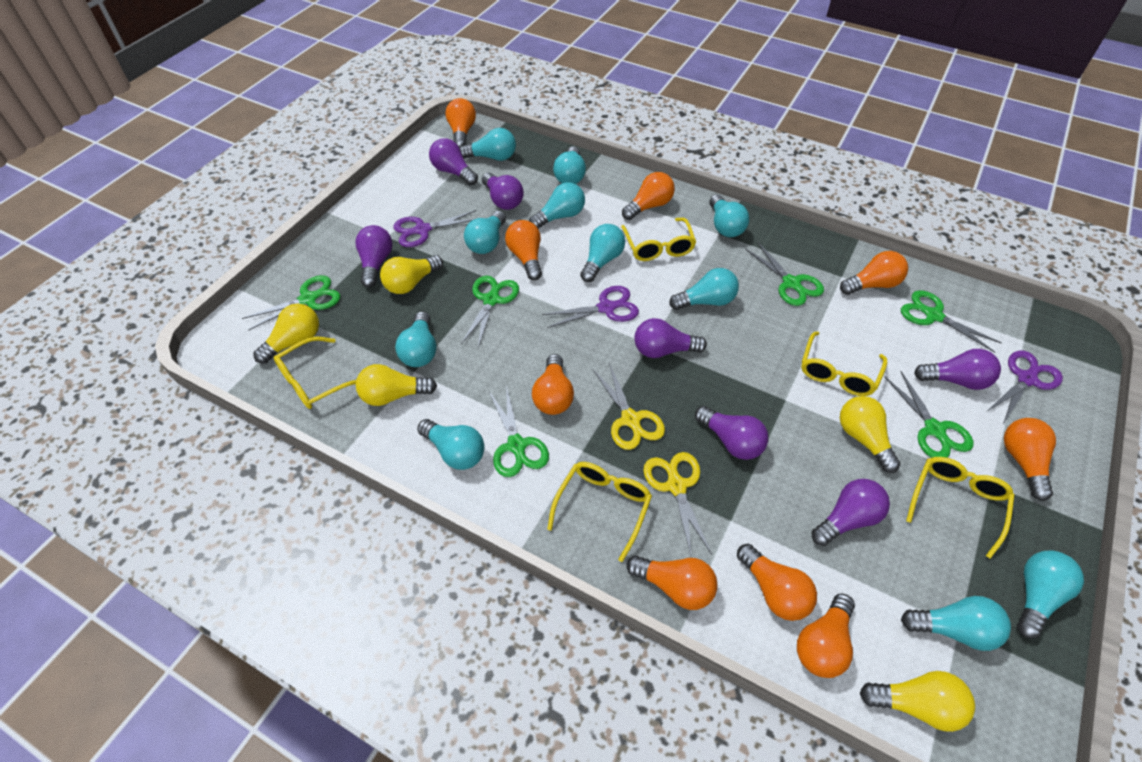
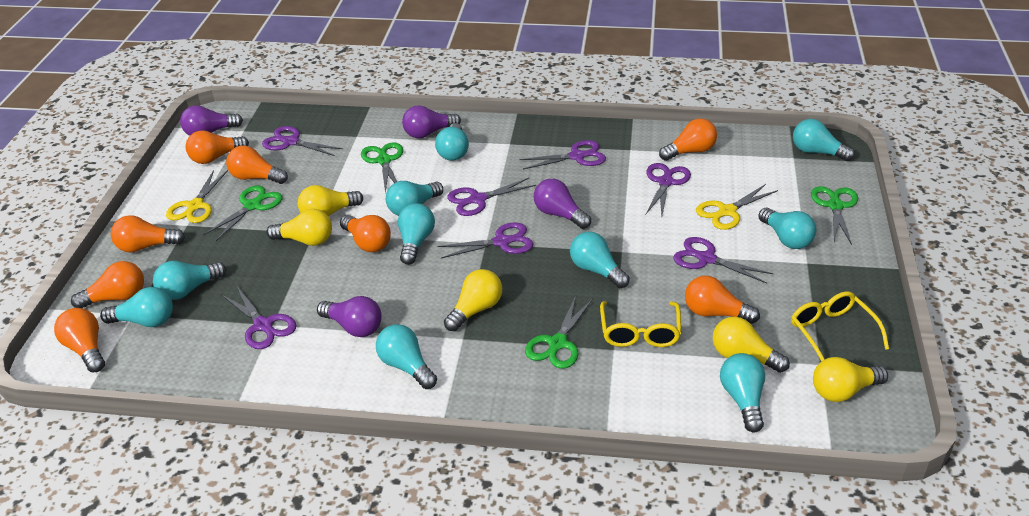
green scissors: 6 -> 4
orange light bulb: 9 -> 8
purple light bulb: 7 -> 4
purple scissors: 3 -> 7
turquoise light bulb: 11 -> 10
yellow glasses: 5 -> 2

